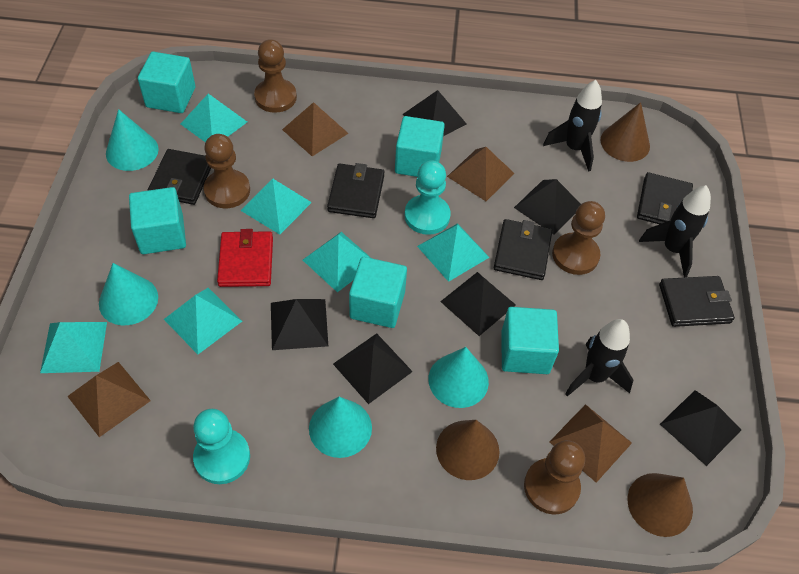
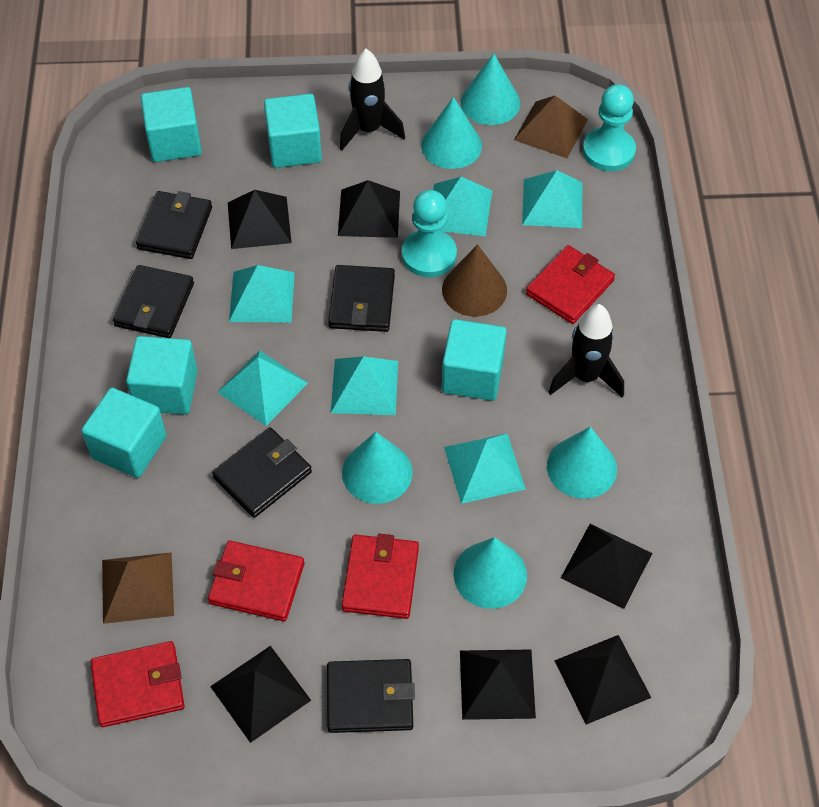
black rocket: 3 -> 2
brown cone: 3 -> 1
brown pawn: 4 -> 0
brown pyramid: 4 -> 2
red wallet: 1 -> 4
turquoise cone: 4 -> 5

